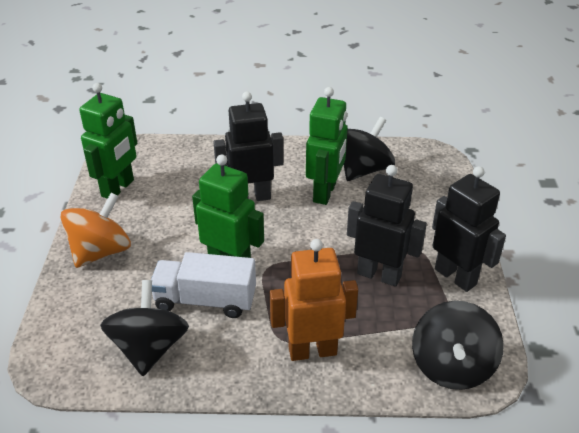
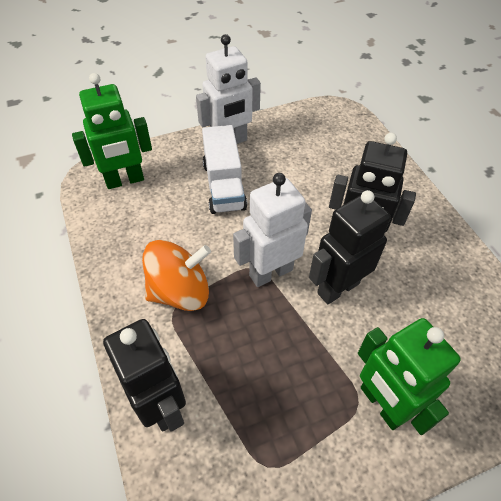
black spinning top: 3 -> 0
green robot: 3 -> 2
orange robot: 1 -> 0
white robot: 0 -> 2

